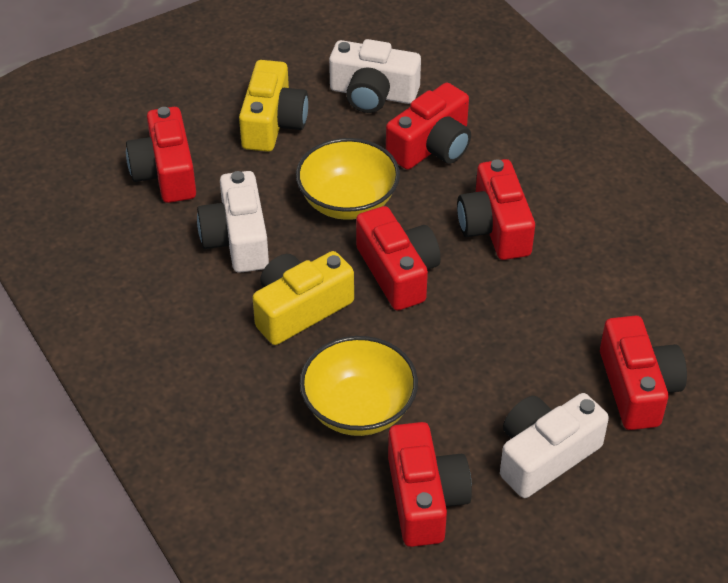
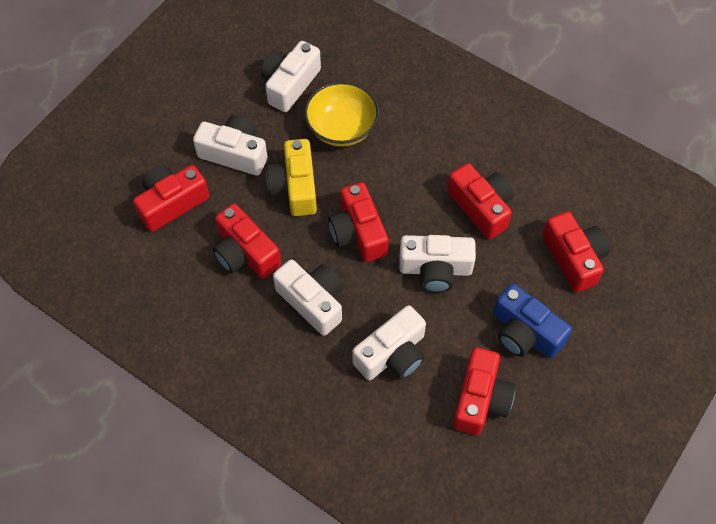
blue camera: 0 -> 1
white camera: 3 -> 5
yellow bowl: 2 -> 1
yellow camera: 2 -> 1

